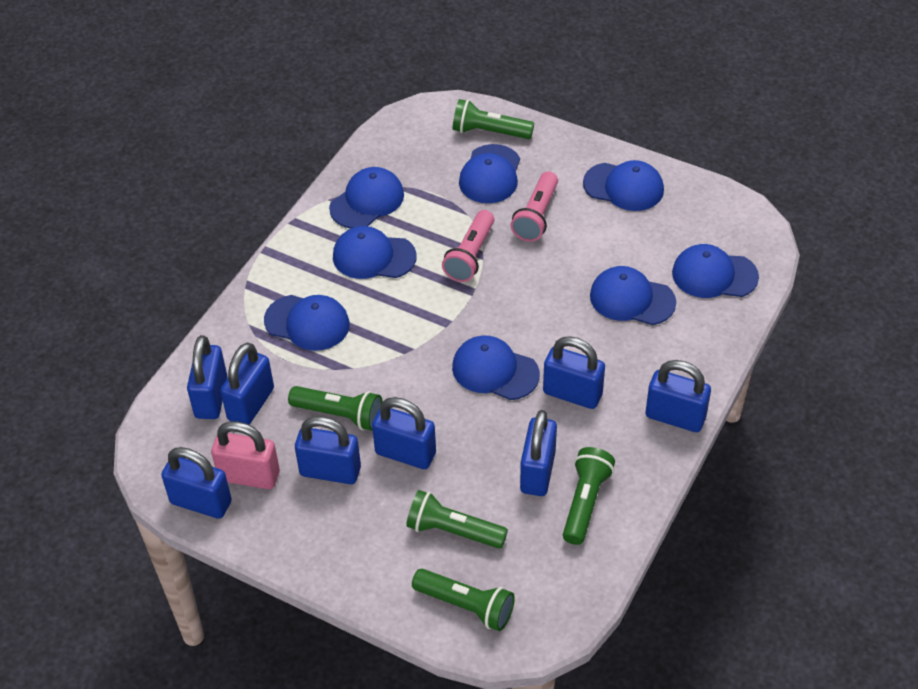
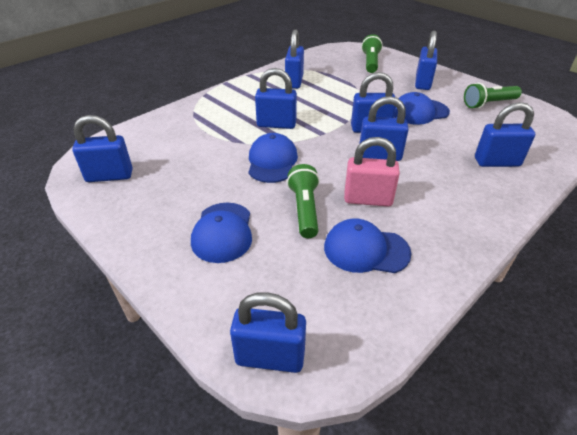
blue cap: 8 -> 4
green flashlight: 5 -> 3
pink flashlight: 2 -> 0

